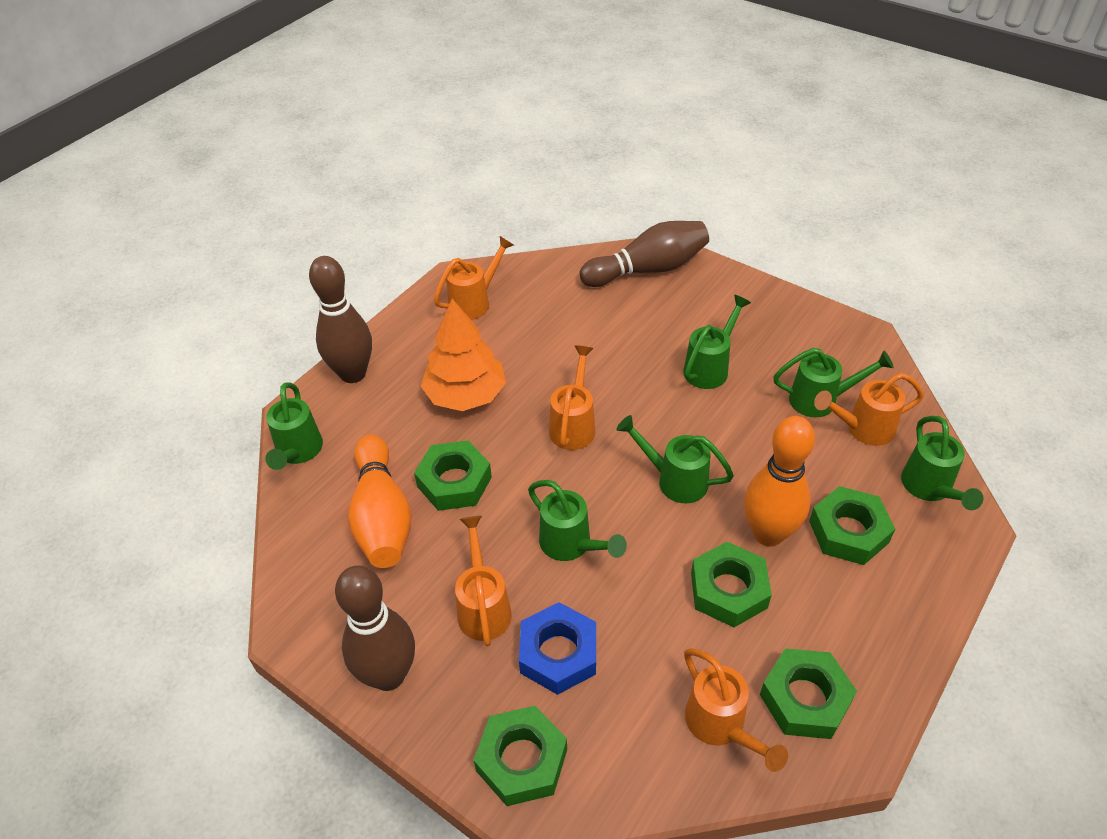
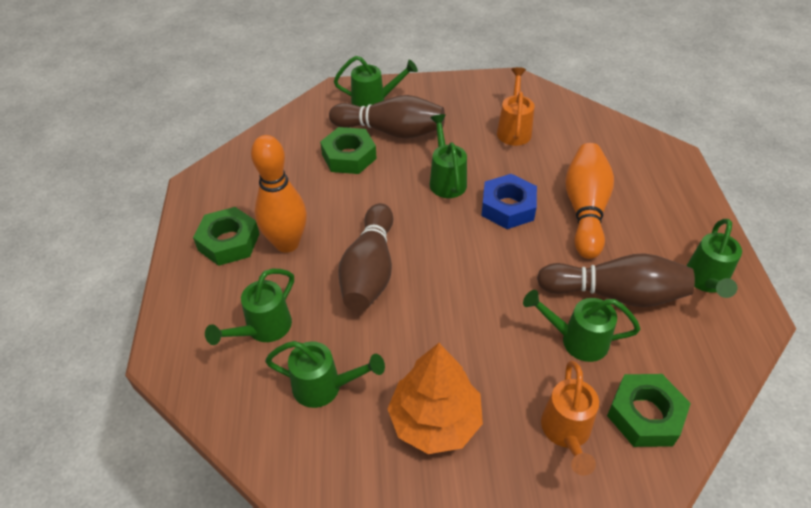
green nut: 5 -> 3
orange watering can: 5 -> 2

